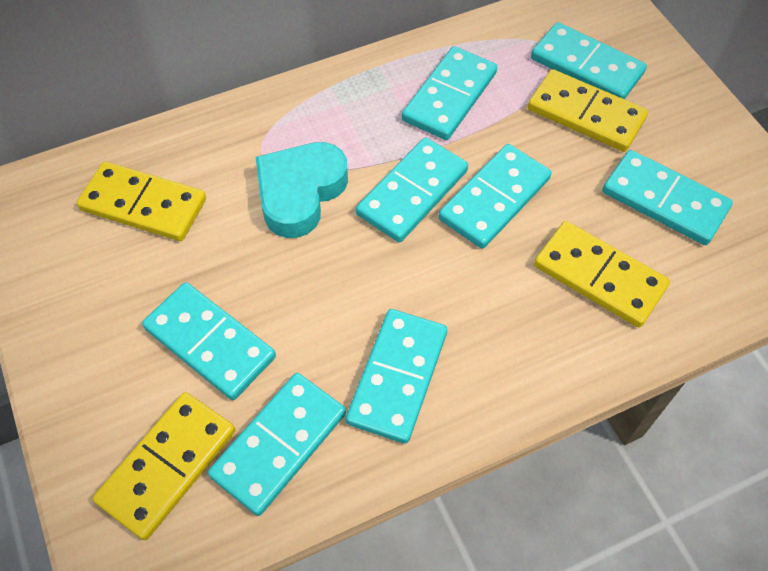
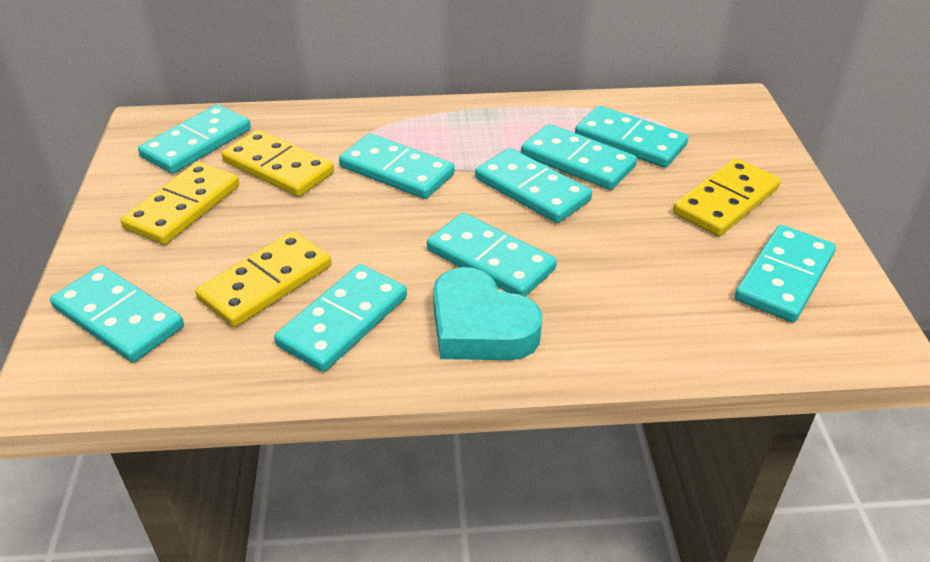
turquoise domino: 8 -> 9

